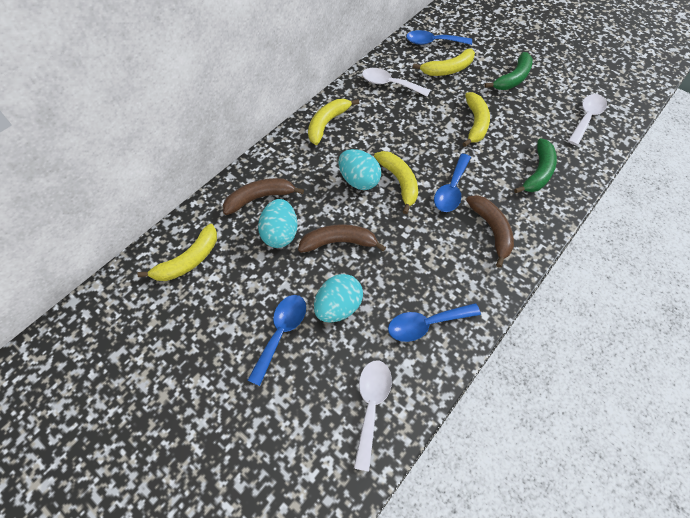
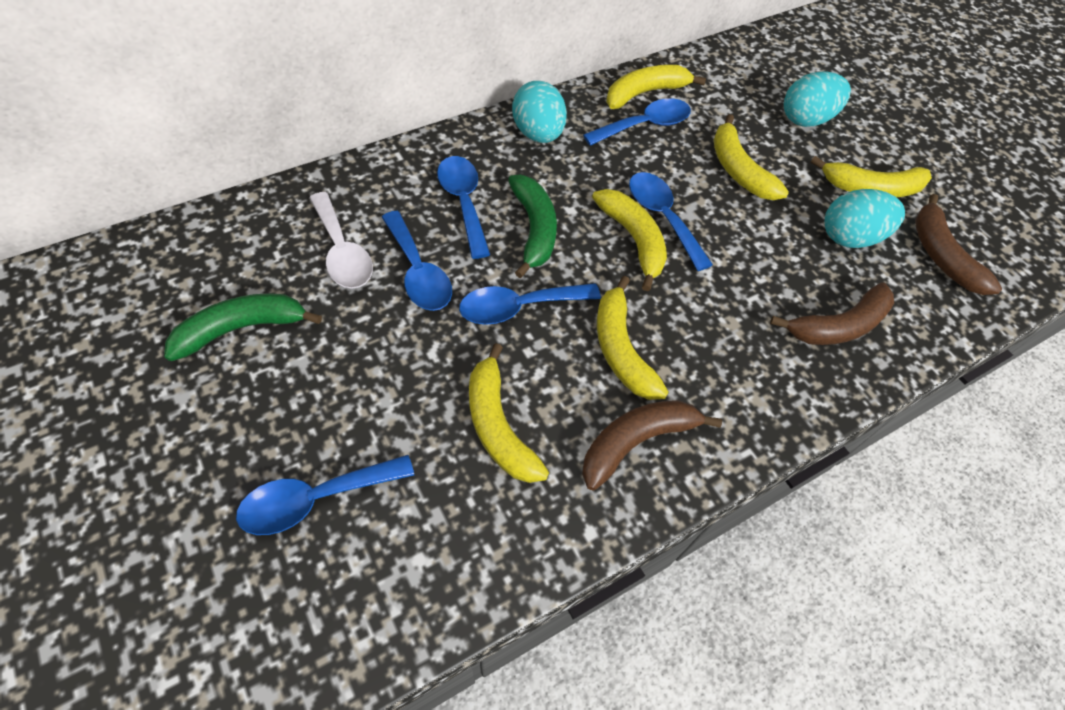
blue spoon: 4 -> 6
white spoon: 3 -> 1
yellow banana: 5 -> 6

